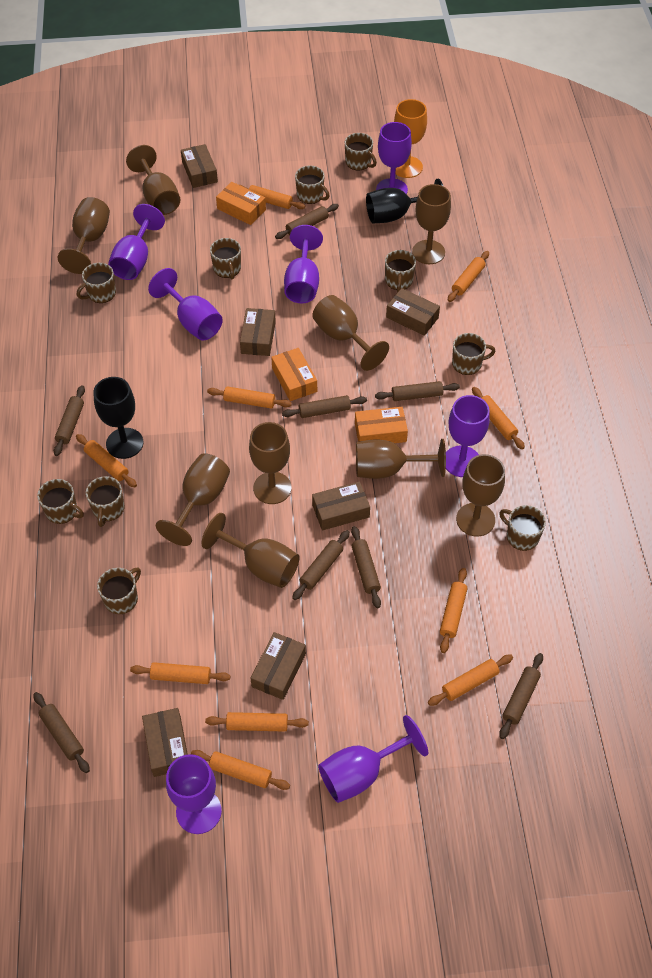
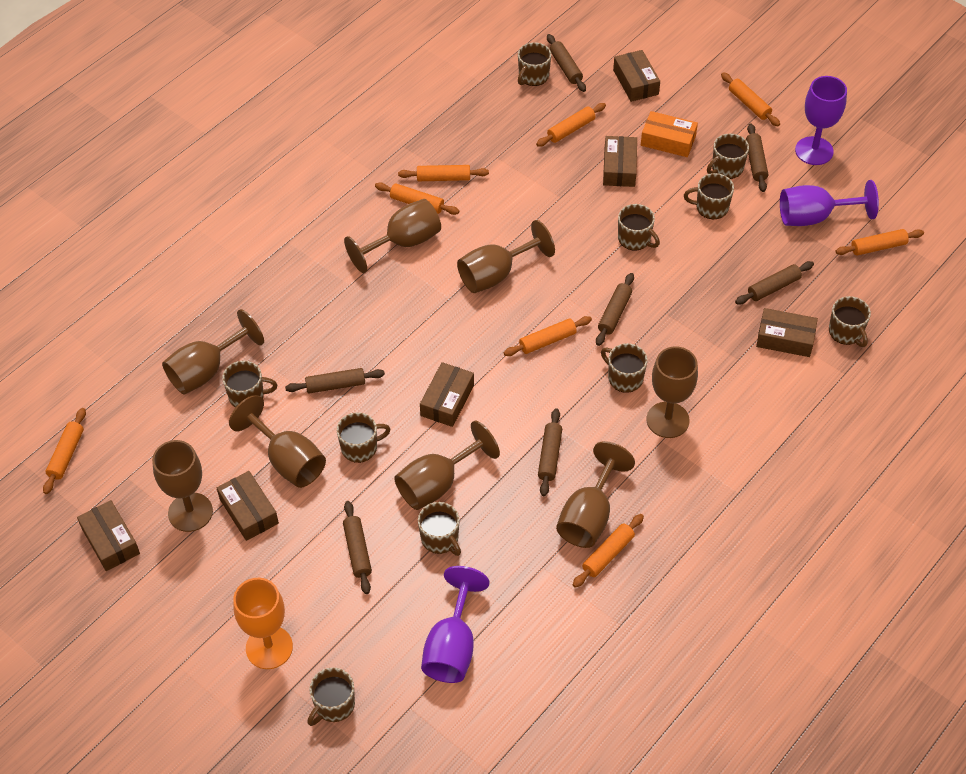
black goblet: 2 -> 0
brown goblet: 9 -> 8
brown rolling pin: 8 -> 7
orange box: 3 -> 1
orange rolling pin: 10 -> 8
purple goblet: 7 -> 3

